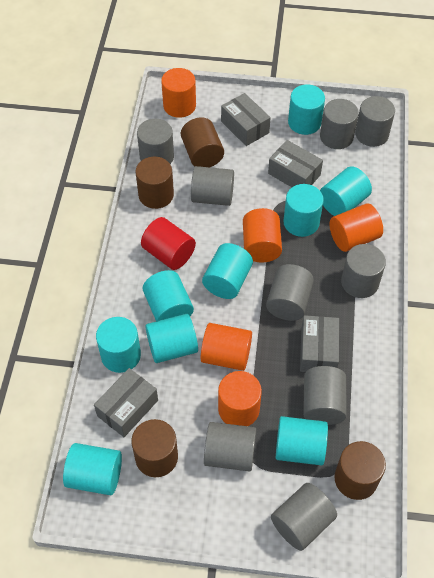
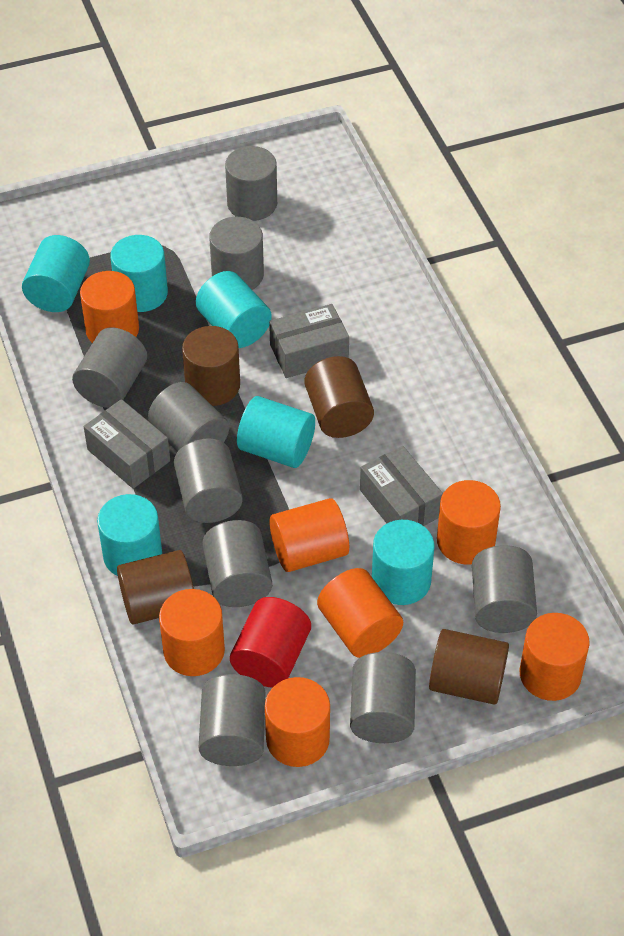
grey box: 4 -> 3
orange cylinder: 5 -> 7
turquoise cylinder: 9 -> 6

